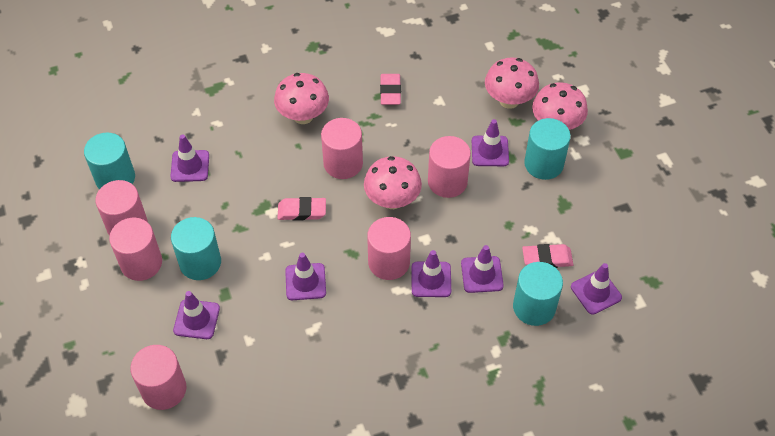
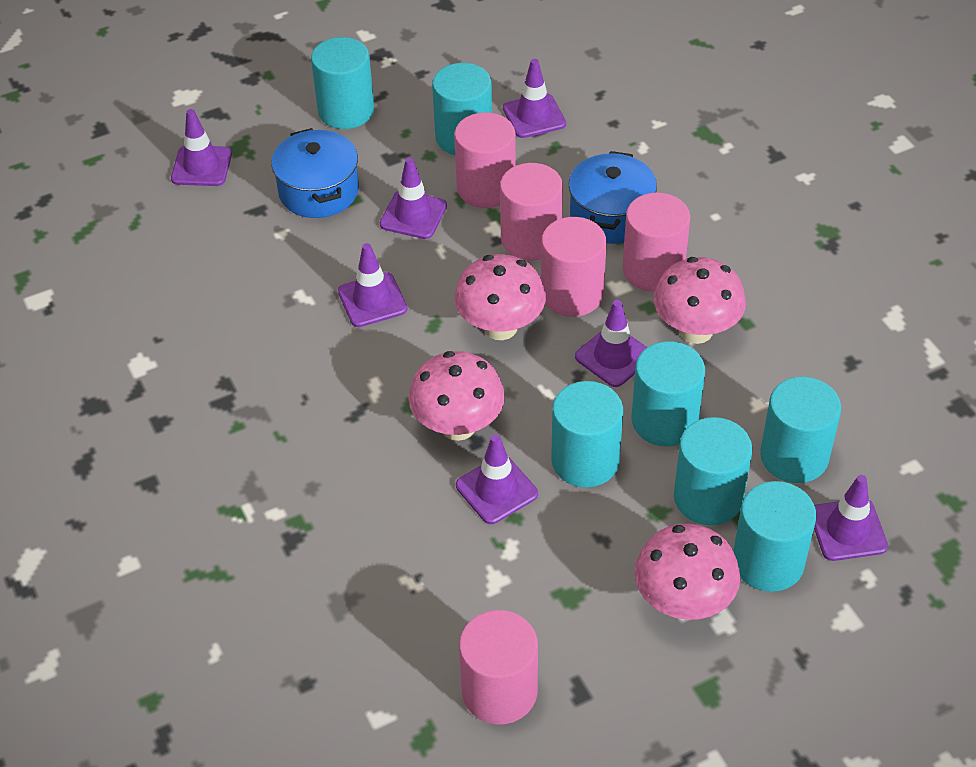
blue pot: 0 -> 2
pink cylinder: 6 -> 5
pink eraser: 3 -> 0
turquoise cylinder: 4 -> 7

